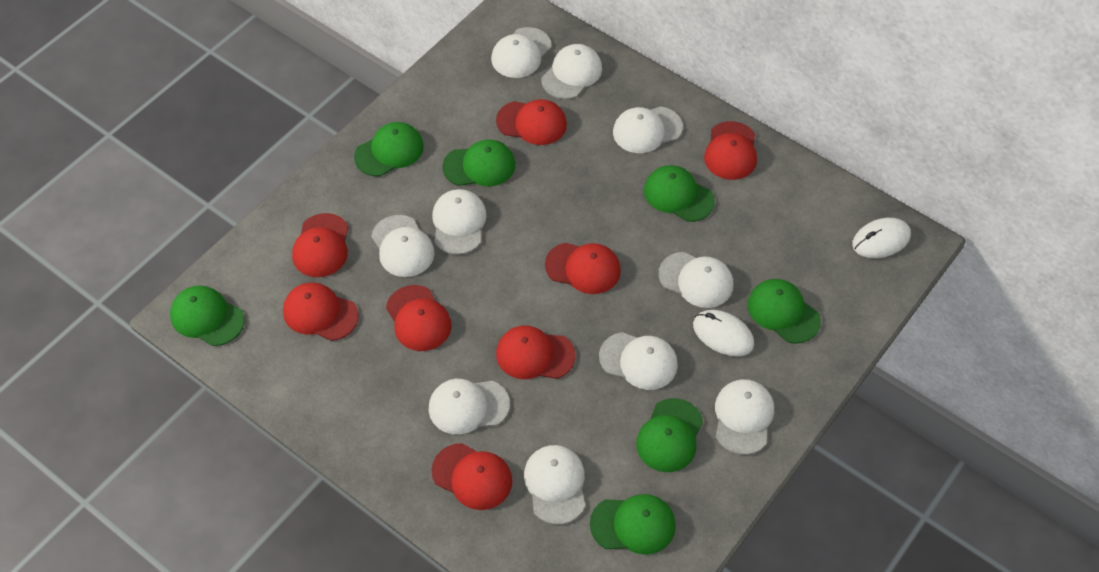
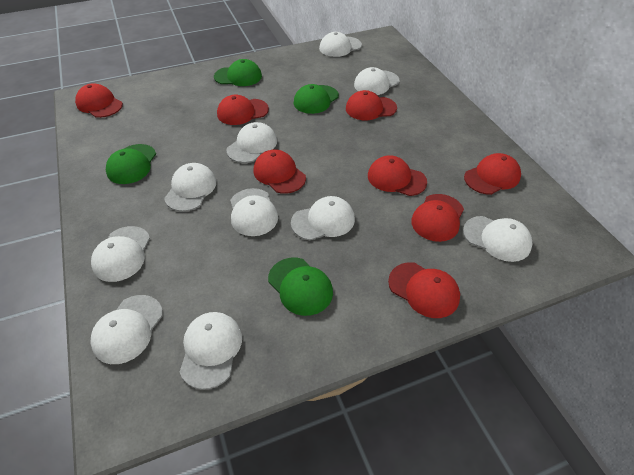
green cap: 7 -> 4
white mouse: 2 -> 0

